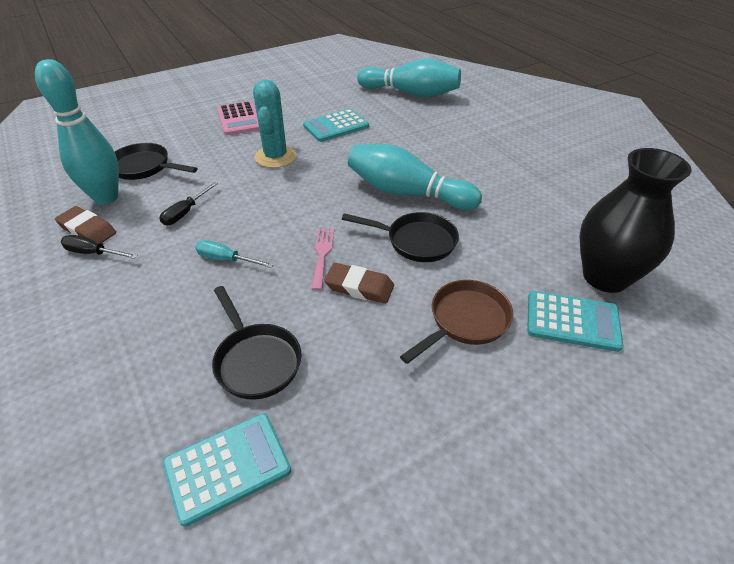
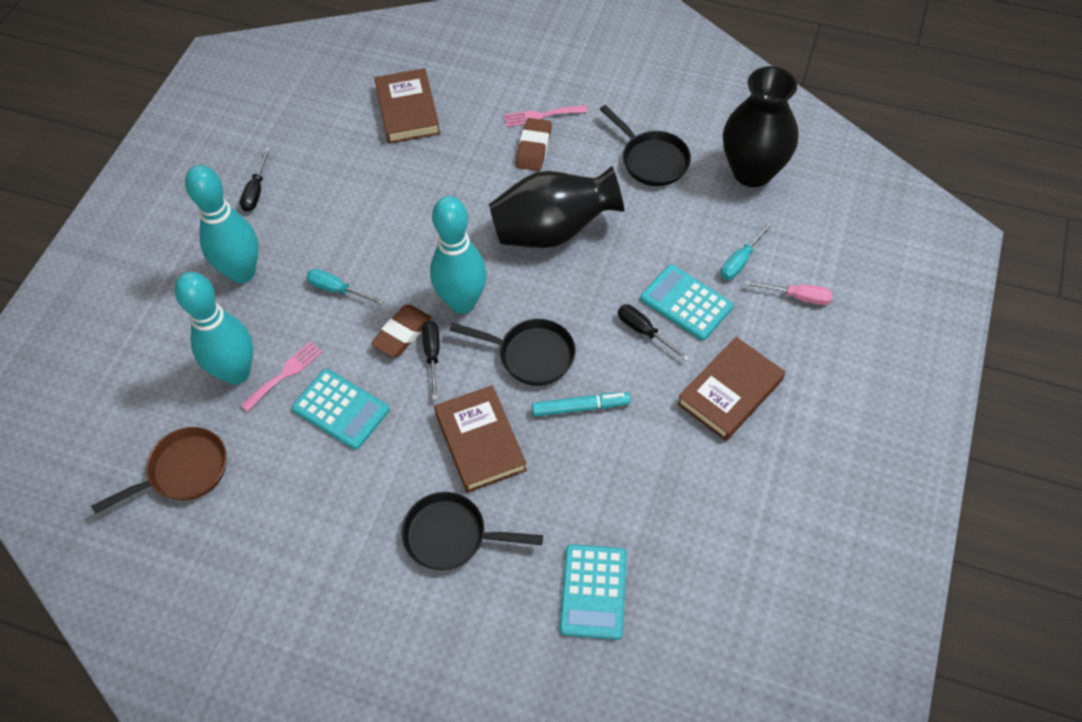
black screwdriver: 2 -> 3
black vase: 1 -> 2
brown book: 0 -> 3
pink calculator: 1 -> 0
pink fork: 1 -> 2
pink screwdriver: 0 -> 1
turquoise cactus: 1 -> 0
turquoise marker: 0 -> 1
turquoise screwdriver: 1 -> 2

